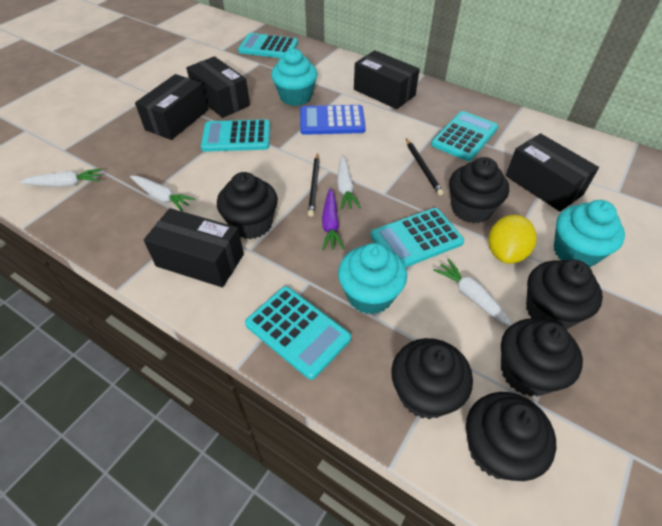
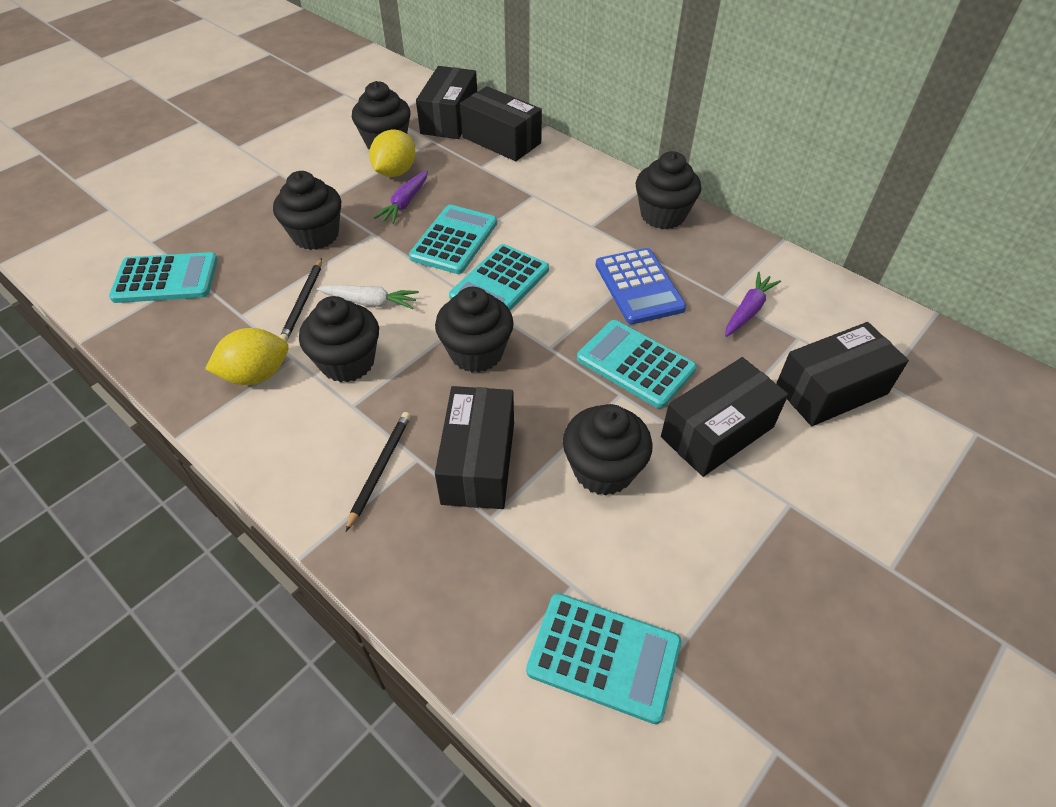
purple carrot: 1 -> 2
turquoise cupcake: 3 -> 0
white carrot: 4 -> 1
yellow lemon: 1 -> 2

